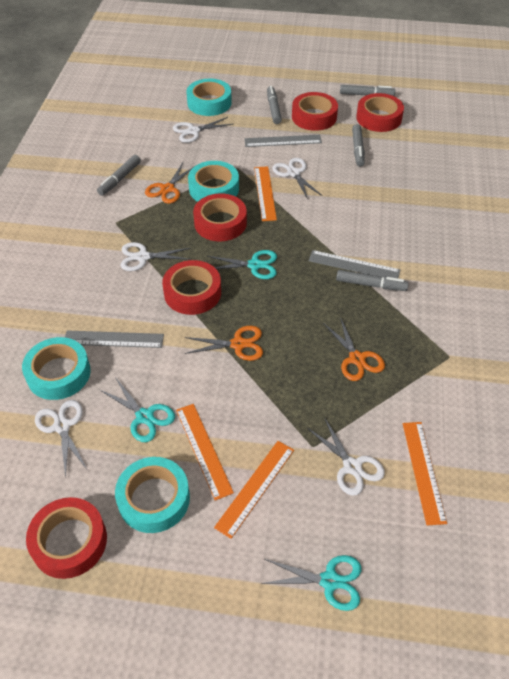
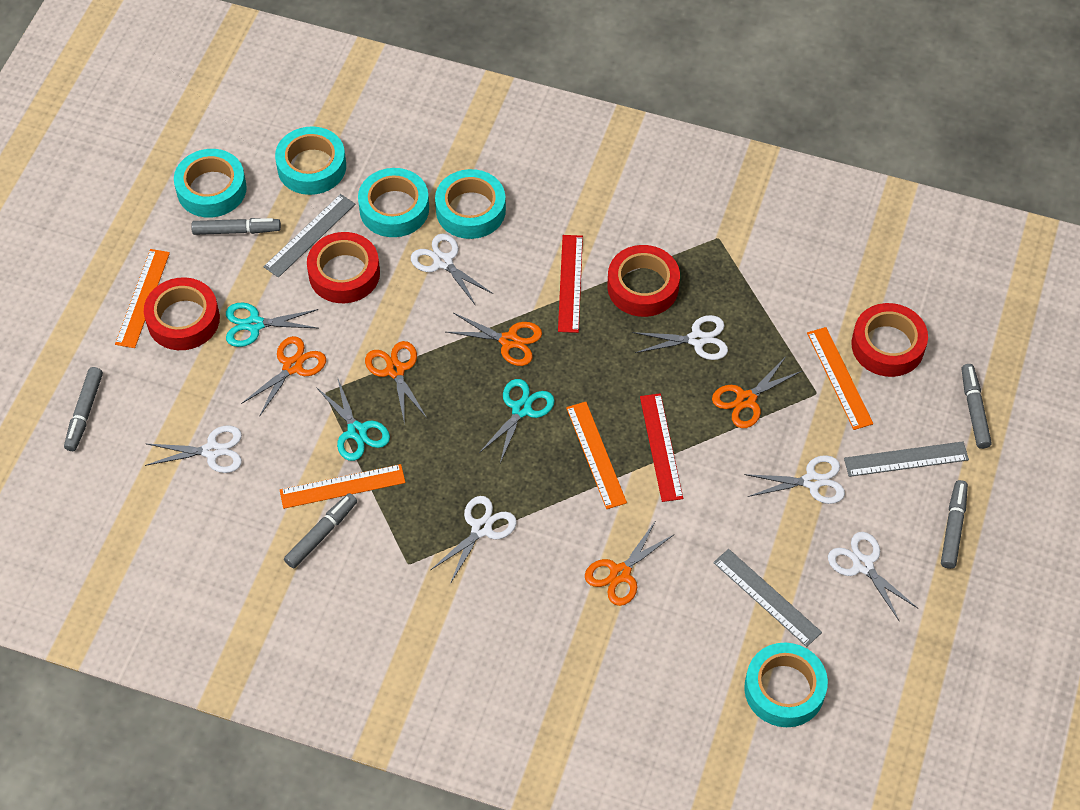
orange scissors: 3 -> 5
red ruler: 0 -> 2
red tape: 5 -> 4
turquoise tape: 4 -> 5
white scissors: 5 -> 6

